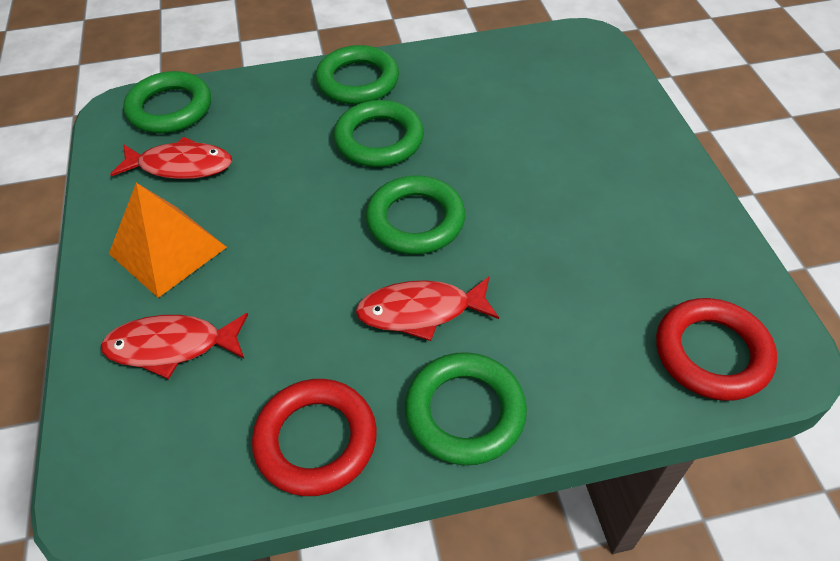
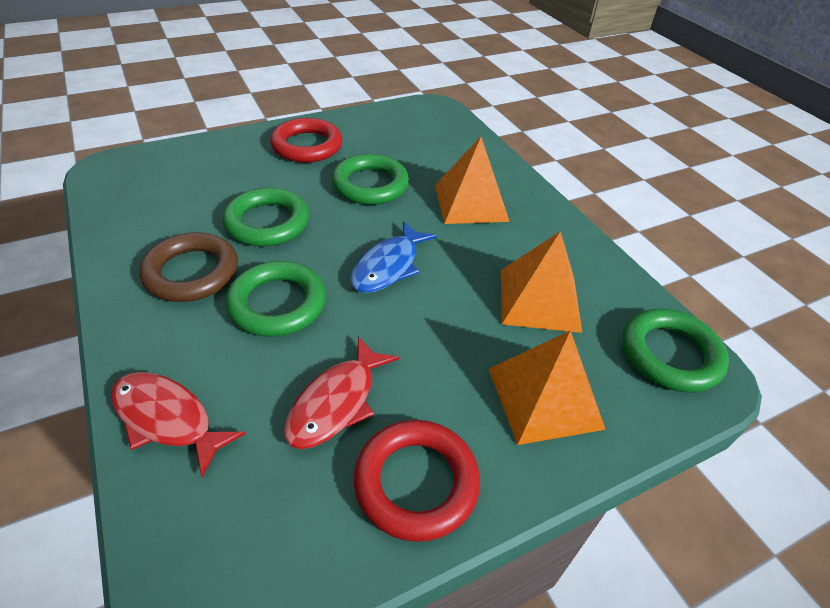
blue fish: 0 -> 1
brown ring: 0 -> 1
green ring: 5 -> 4
orange pyramid: 1 -> 3
red fish: 3 -> 2

